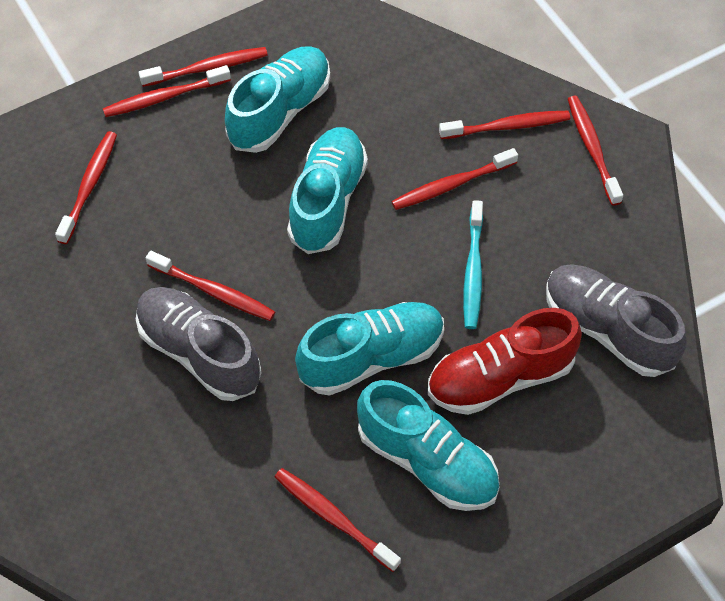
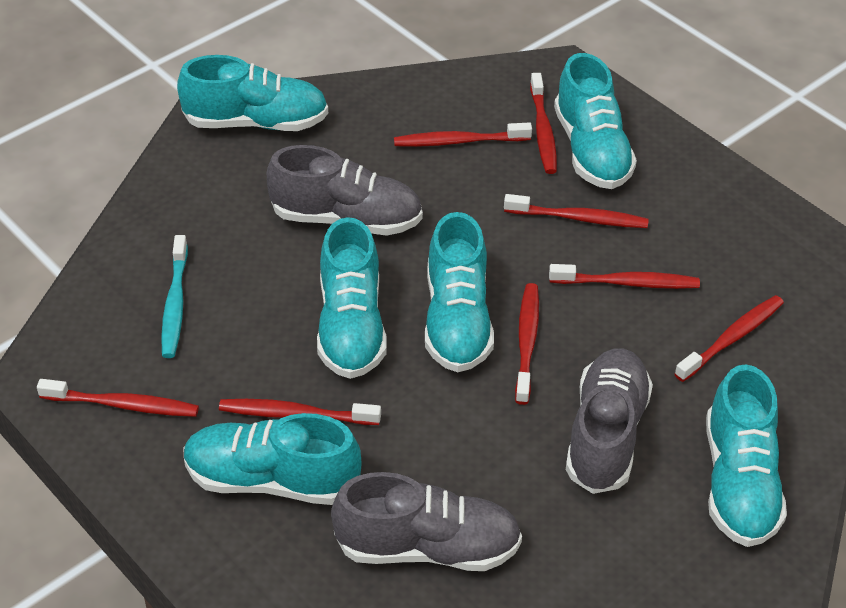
grey shoe: 2 -> 3
red shoe: 1 -> 0
turquoise shoe: 4 -> 6

